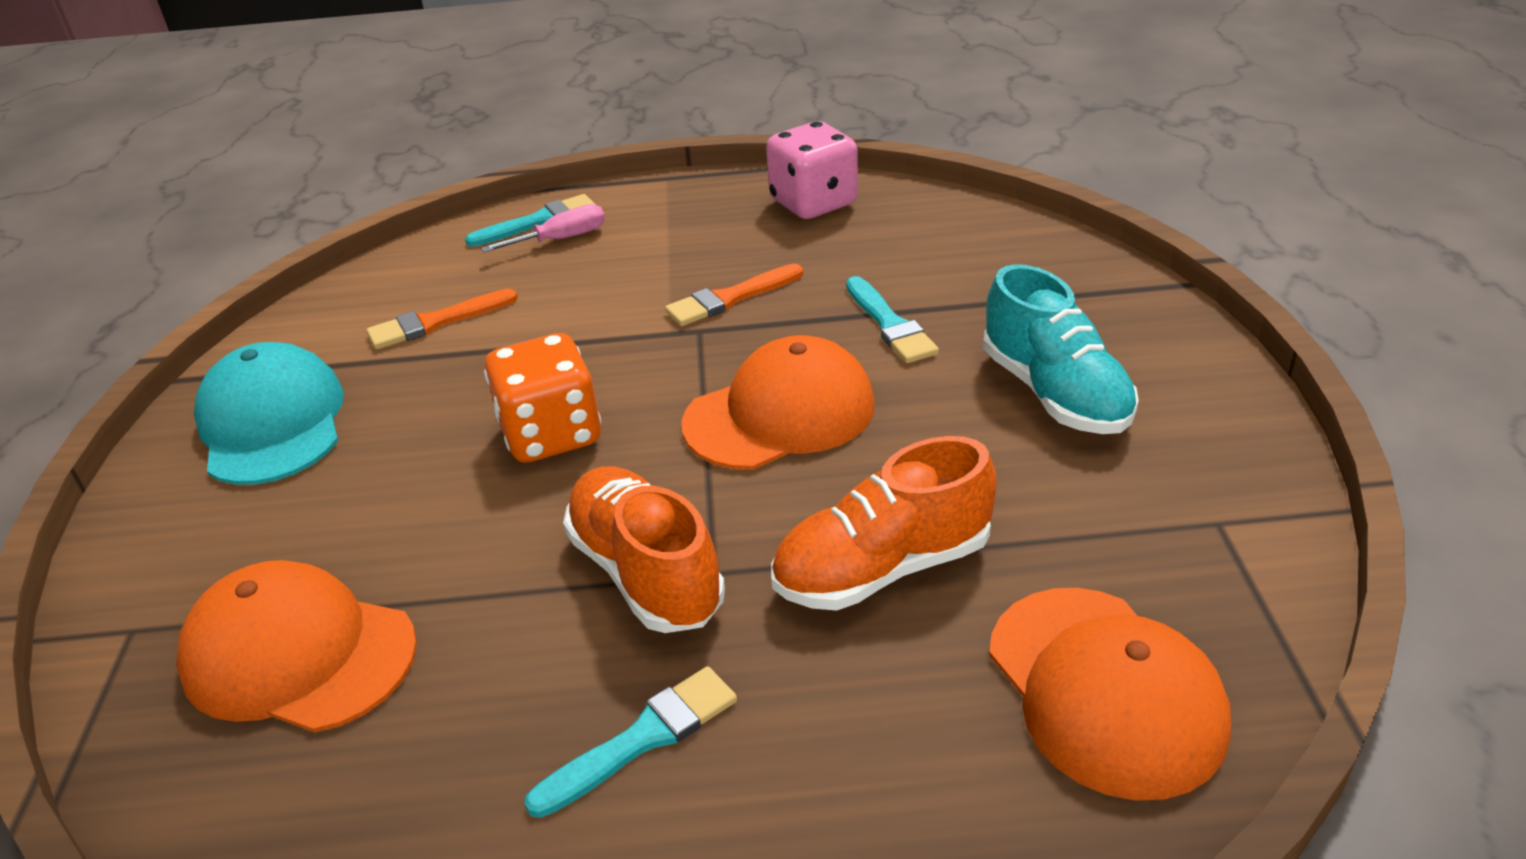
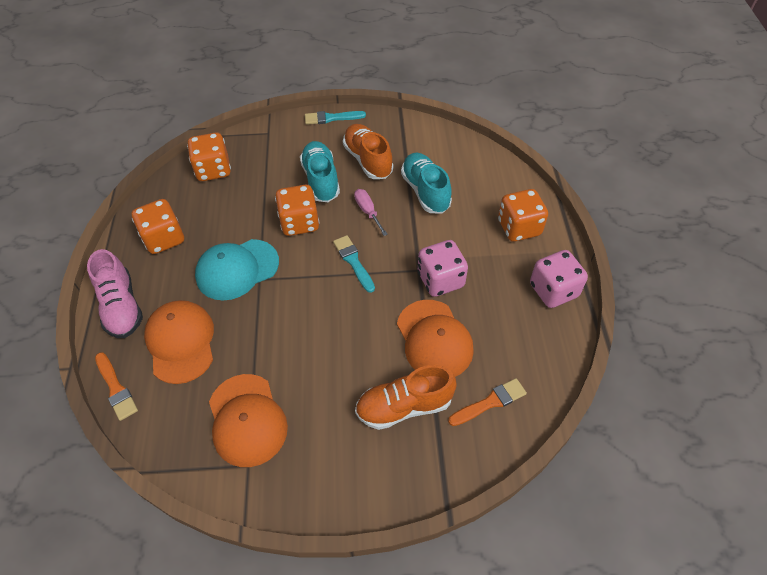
orange dice: 1 -> 4
pink dice: 1 -> 2
pink shoe: 0 -> 1
turquoise brush: 3 -> 2
turquoise shoe: 1 -> 2

